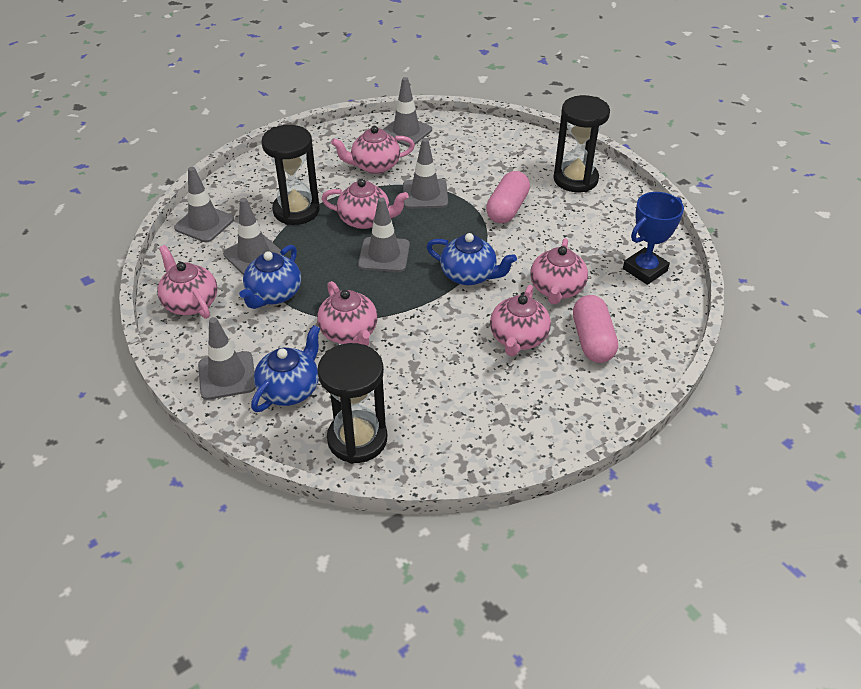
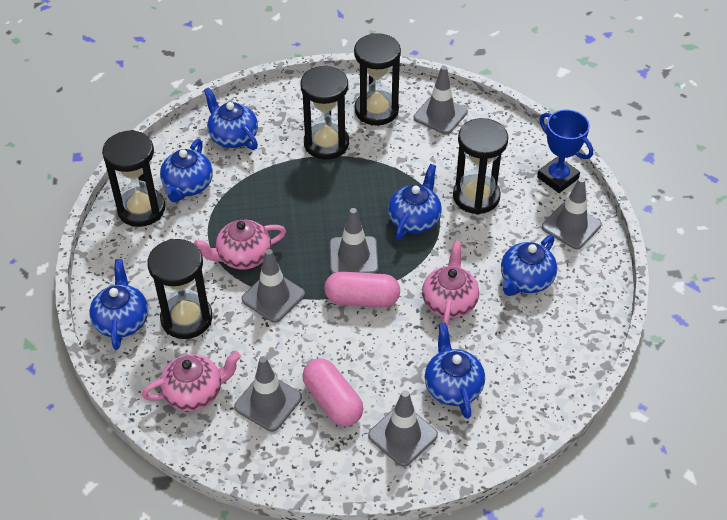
black hourglass: 3 -> 5
blue teapot: 3 -> 6
pink teapot: 6 -> 3

